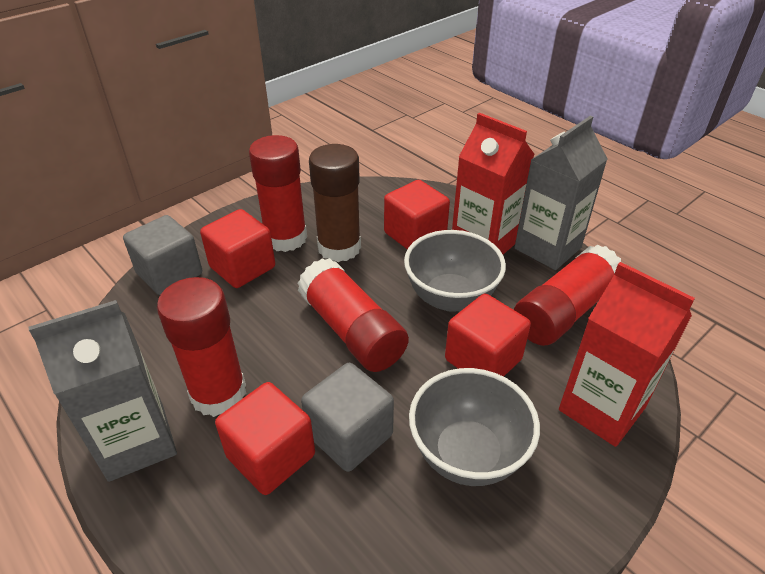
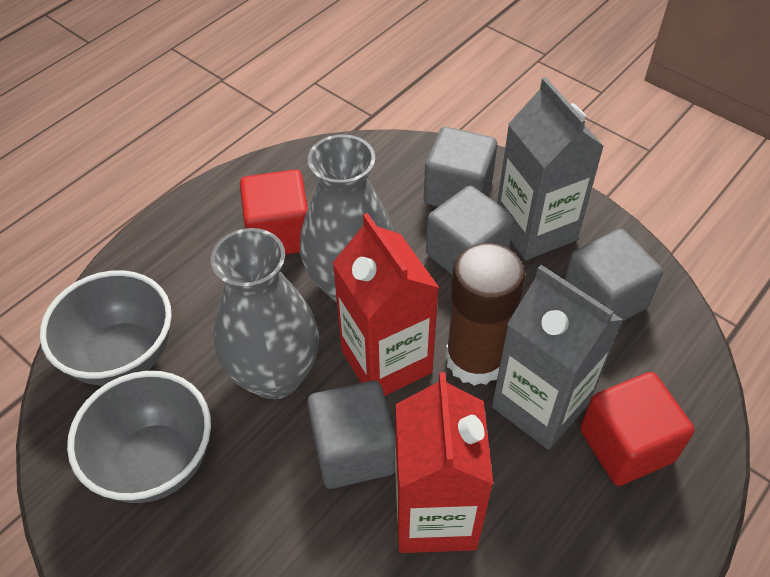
grey cube: 2 -> 4
grey vase: 0 -> 2
red cube: 4 -> 2
red glue stick: 4 -> 0

